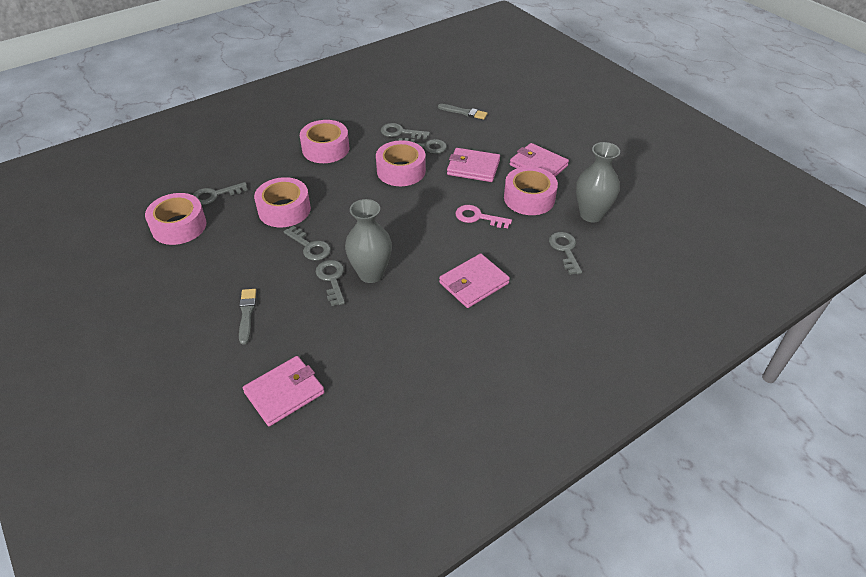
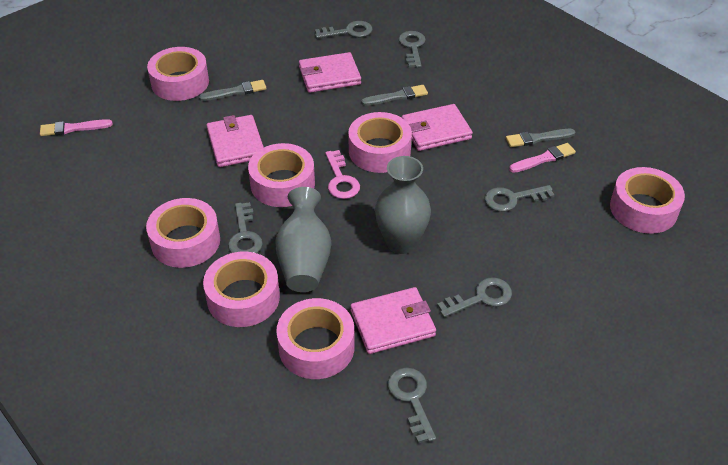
grey brush: 2 -> 3
pink brush: 0 -> 2
pink tape: 5 -> 7

